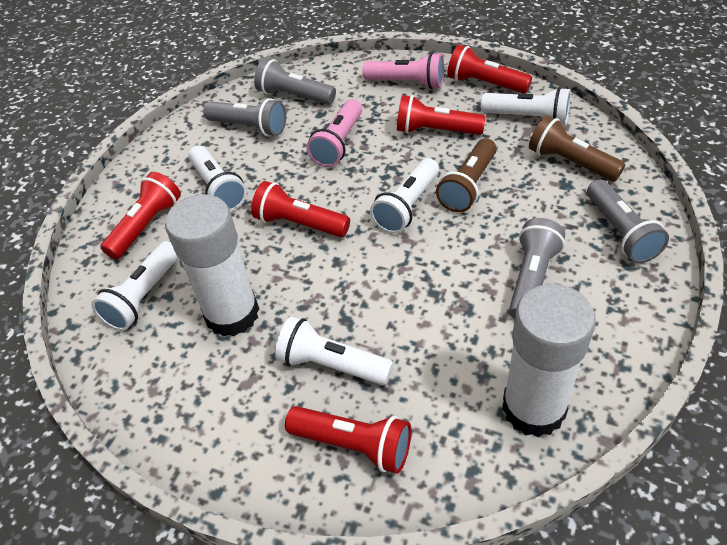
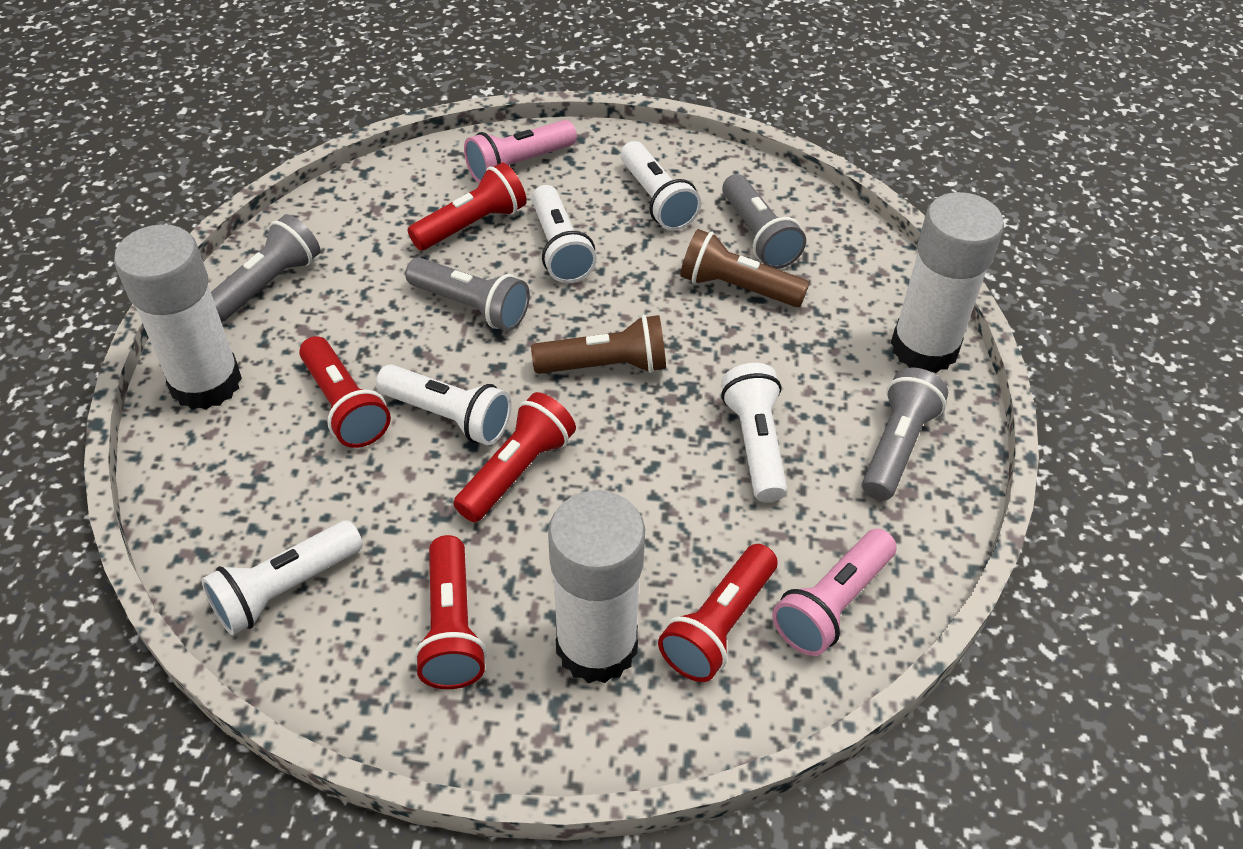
white glue stick: 2 -> 3

